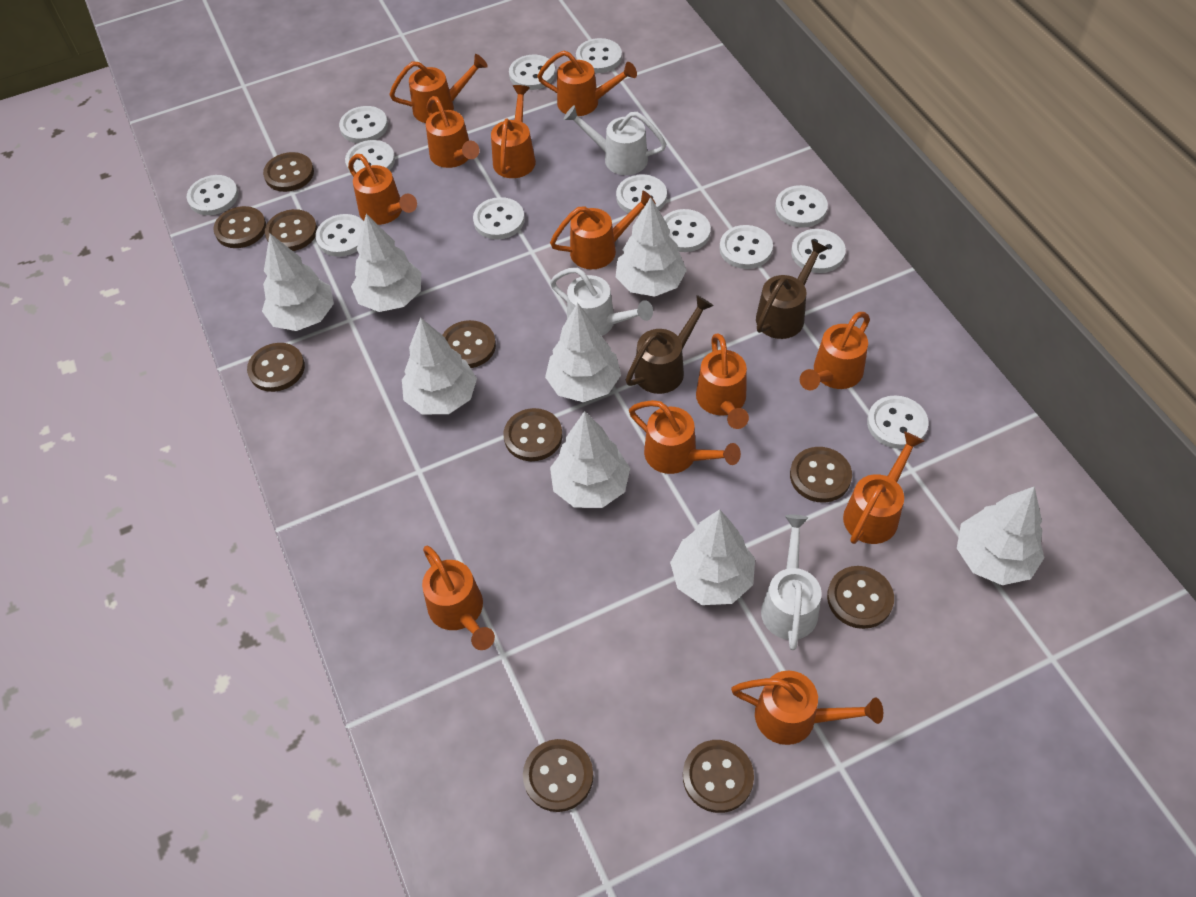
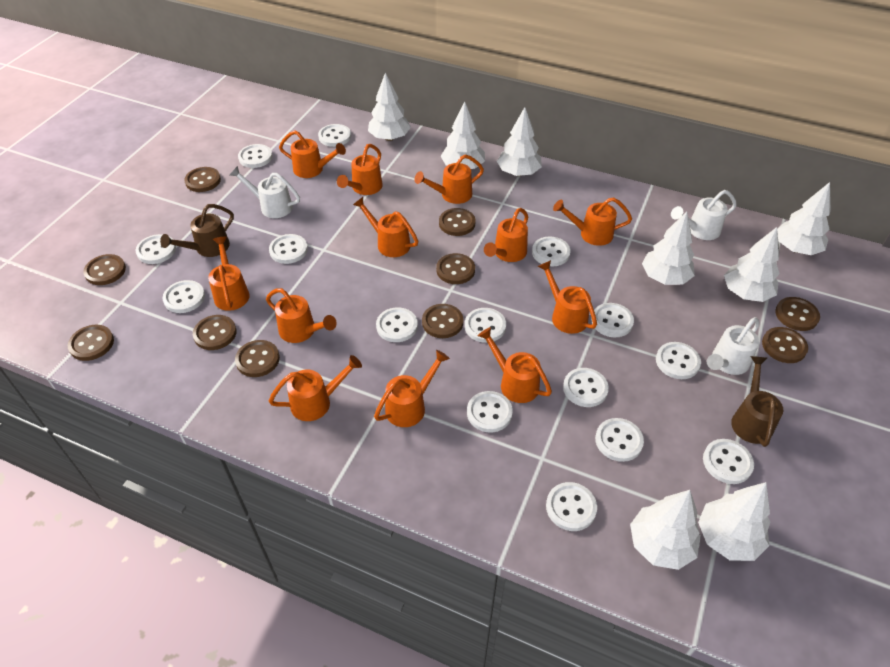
white button: 13 -> 15

